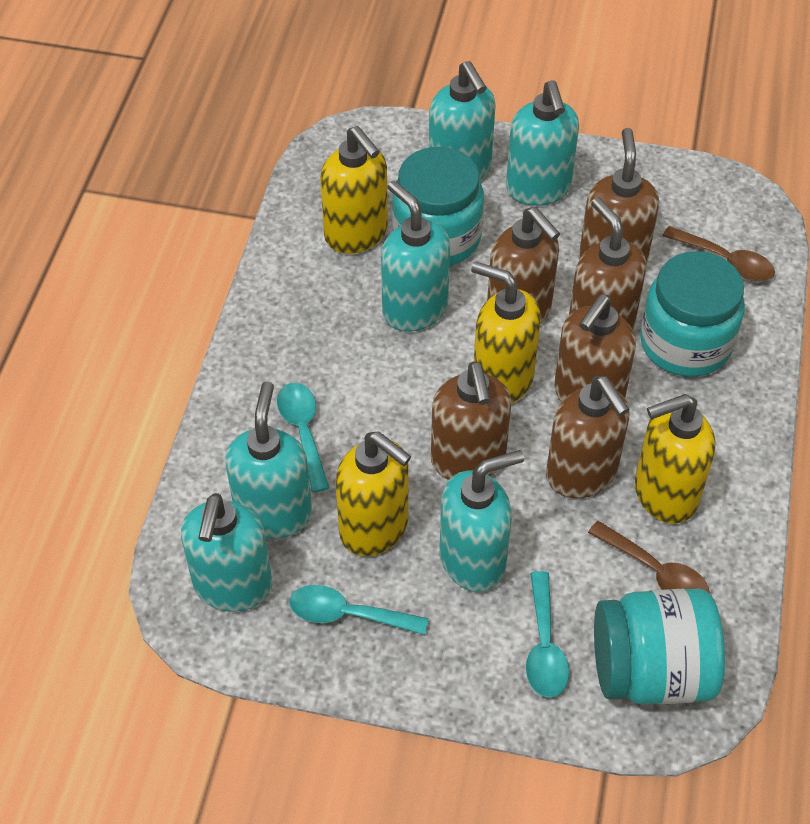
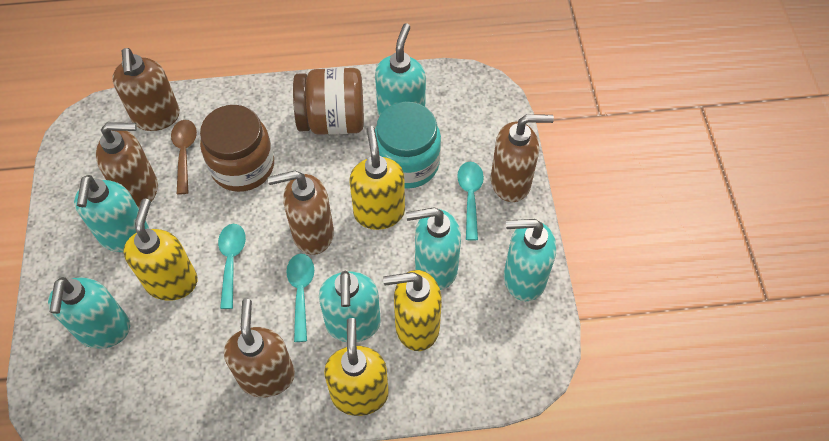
brown jar: 0 -> 2
brown soap dispenser: 6 -> 5
brown spoon: 2 -> 1
turquoise jar: 3 -> 1

